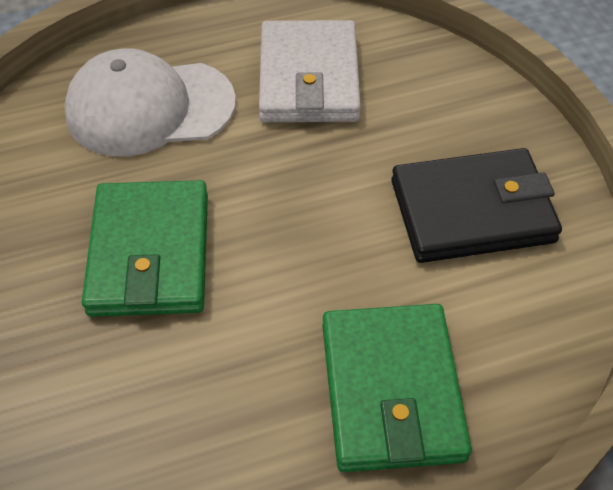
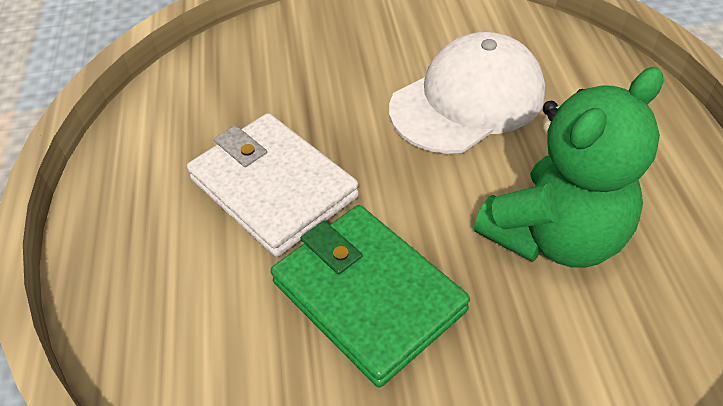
black wallet: 1 -> 0
green teddy bear: 0 -> 1
green wallet: 2 -> 1

